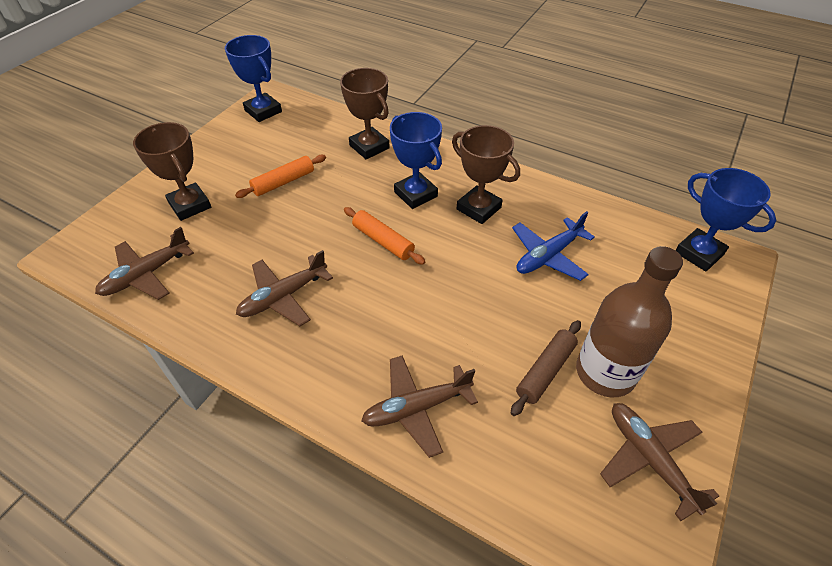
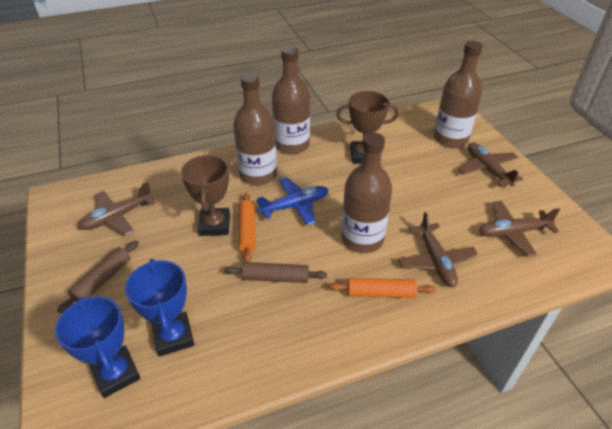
blue trophy: 3 -> 2
brown bottle: 1 -> 4
brown rolling pin: 1 -> 2
brown trophy: 3 -> 2

